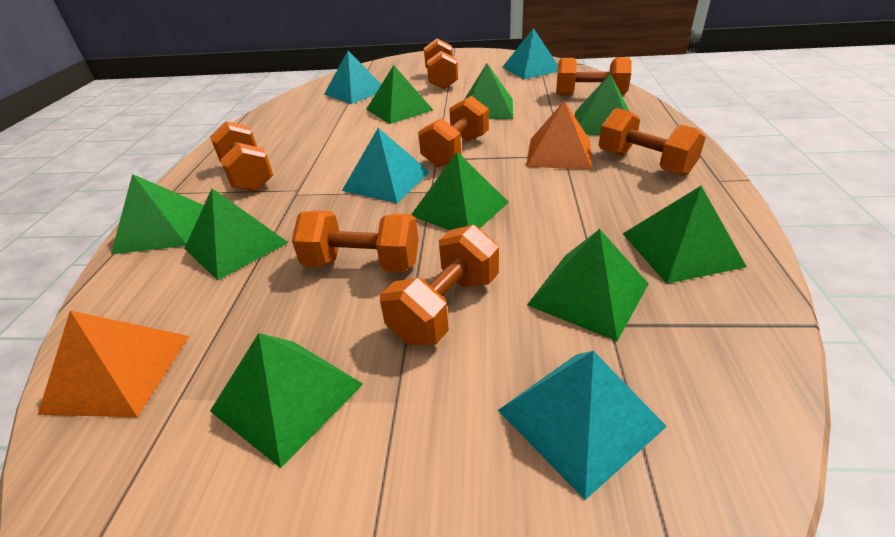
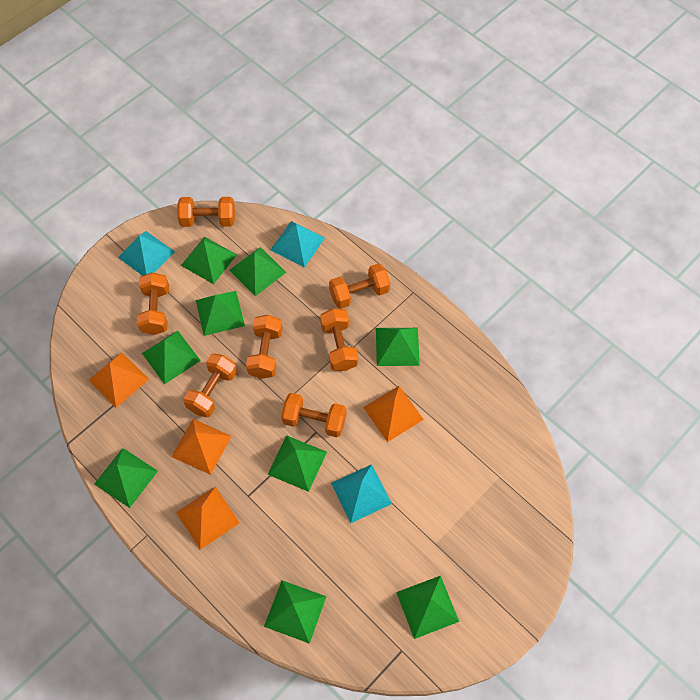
orange pyramid: 2 -> 4
turquoise pyramid: 4 -> 3

